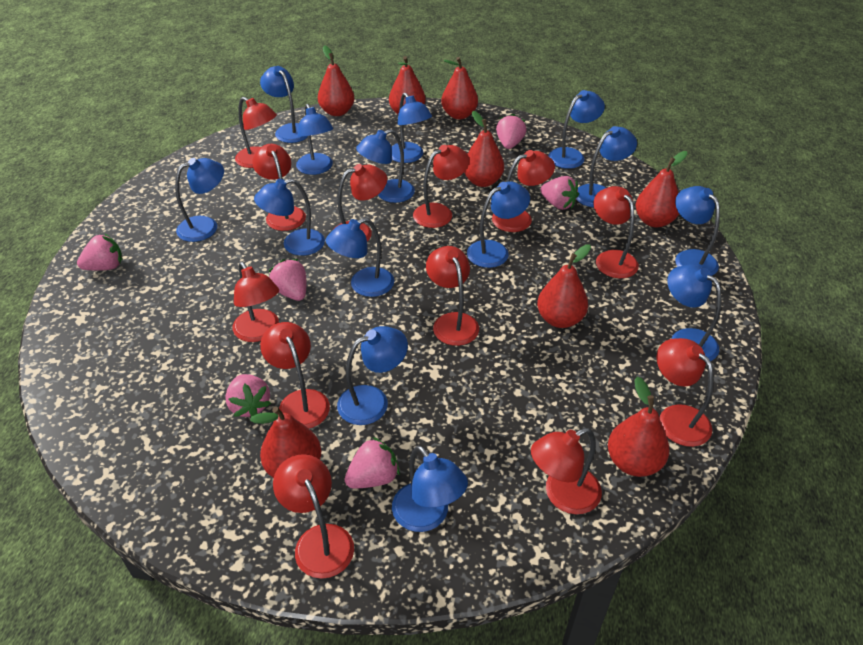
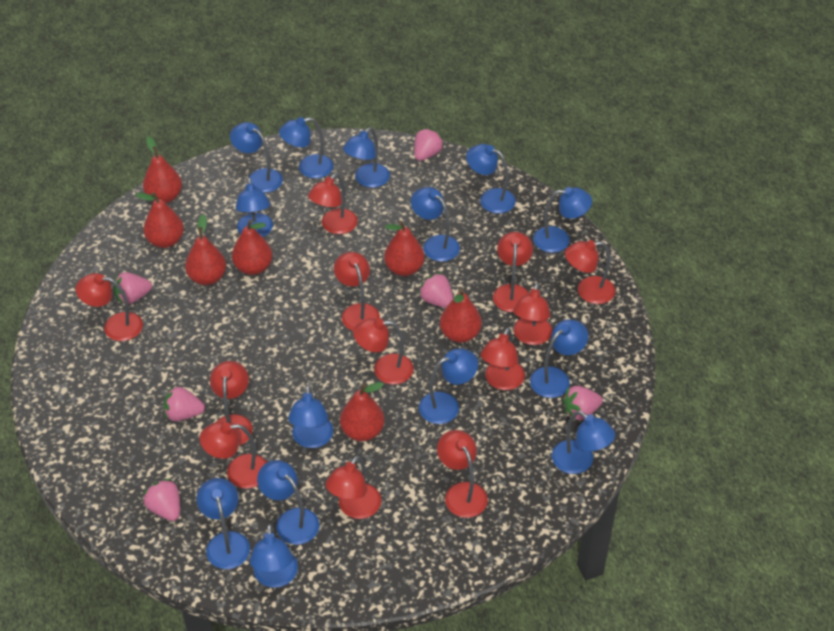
red pear: 8 -> 7

